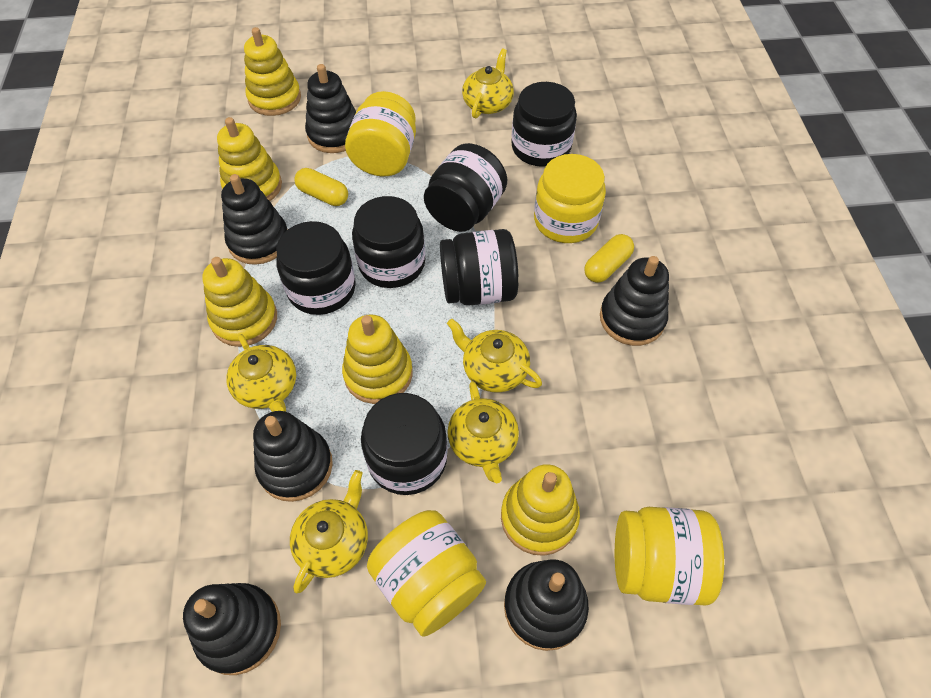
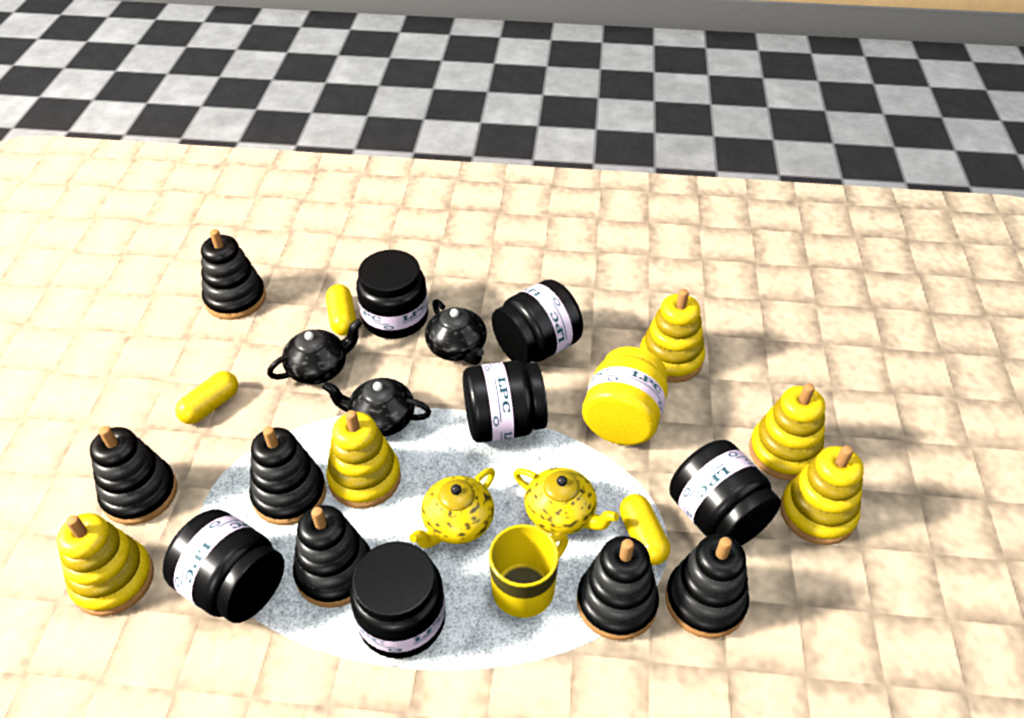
black teapot: 0 -> 3
yellow capsule: 2 -> 3
yellow jar: 4 -> 1
yellow mug: 0 -> 1
yellow teapot: 5 -> 2

